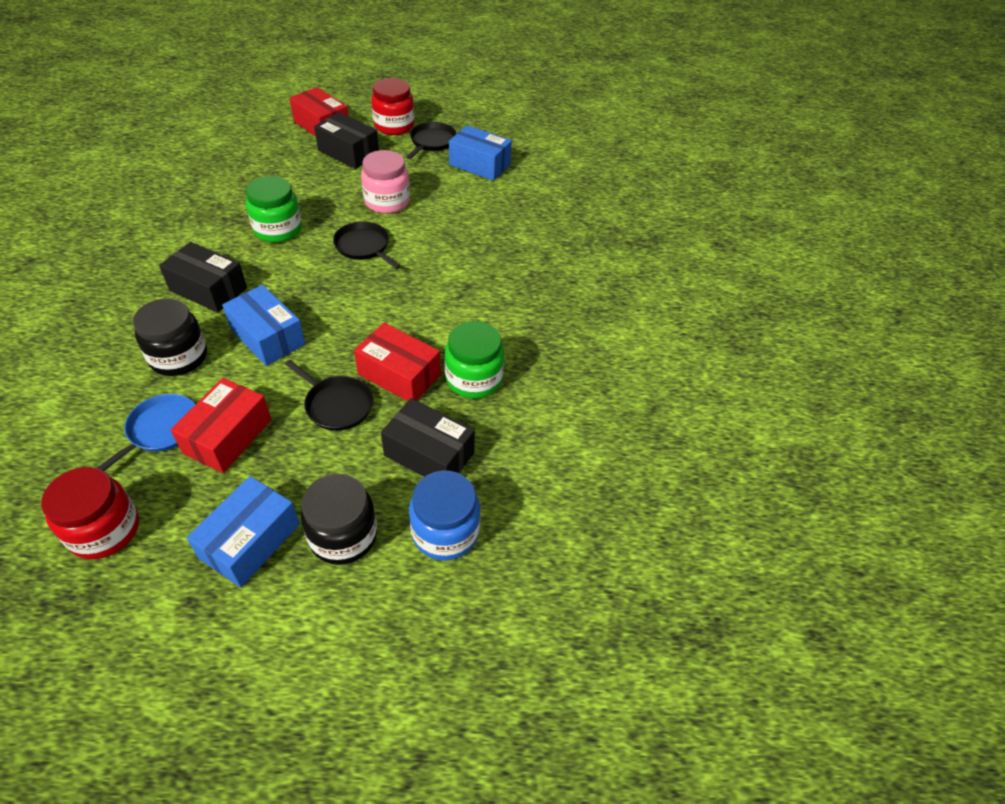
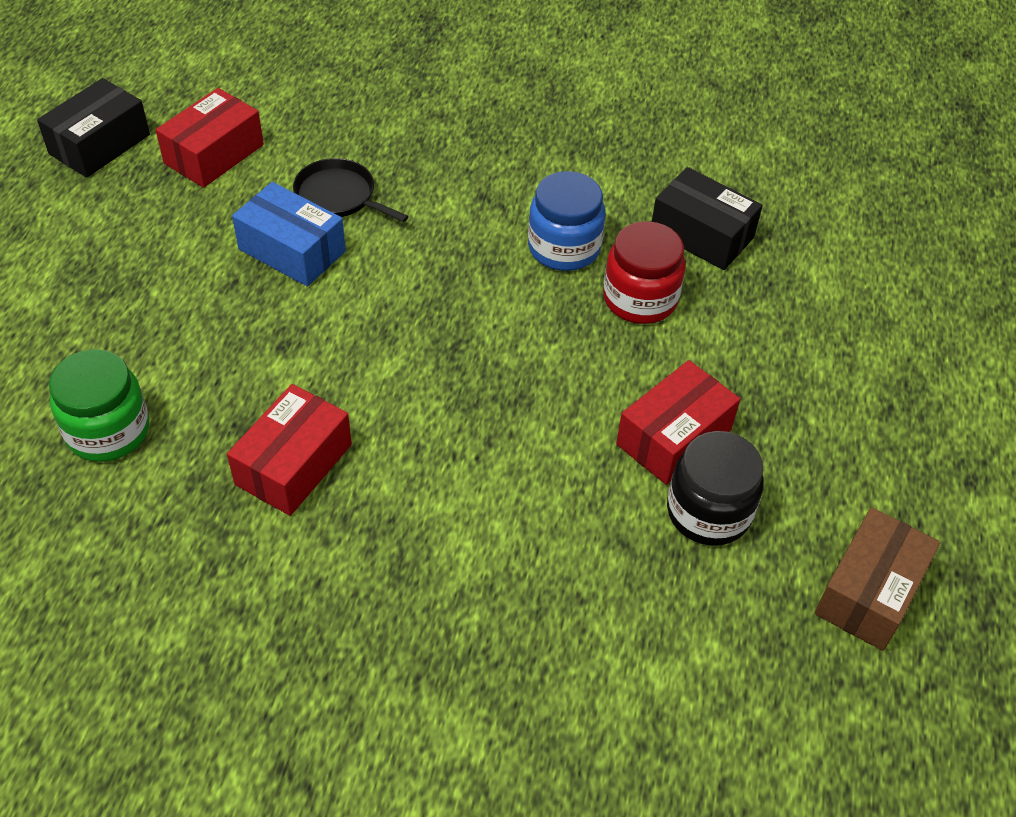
black box: 3 -> 2
black jar: 2 -> 1
black pan: 3 -> 1
blue box: 3 -> 1
blue pan: 1 -> 0
brown box: 0 -> 1
green jar: 2 -> 1
pink jar: 1 -> 0
red jar: 2 -> 1

